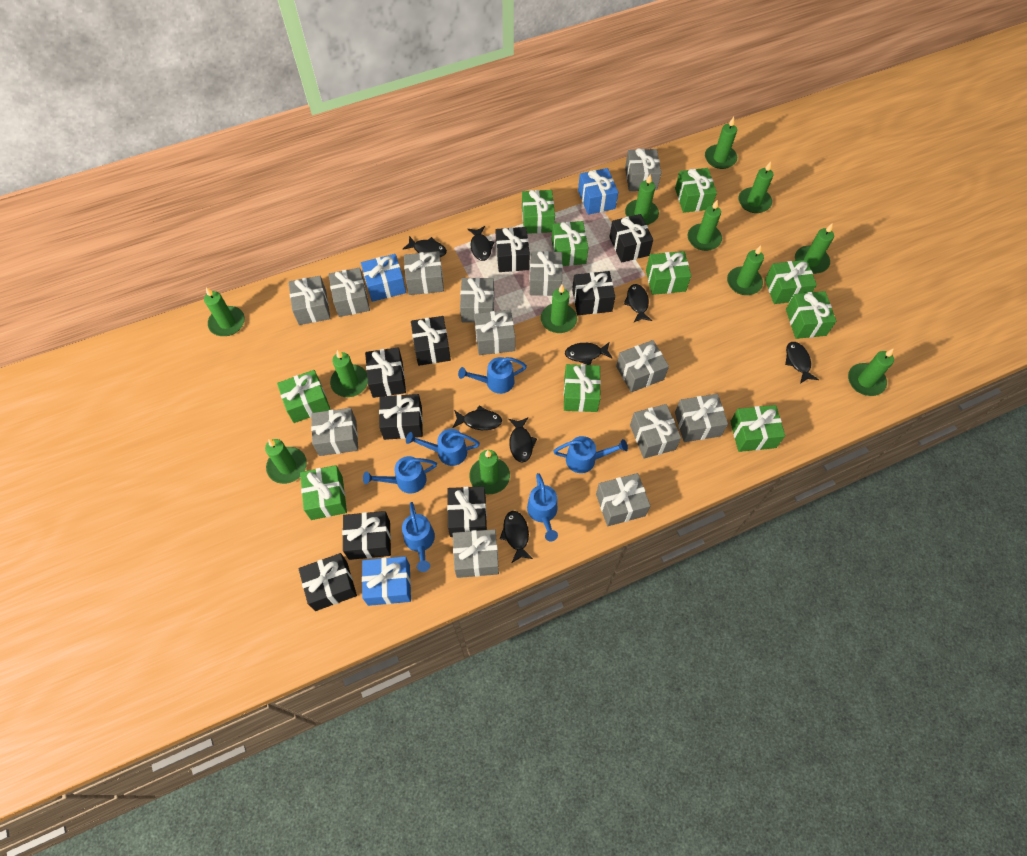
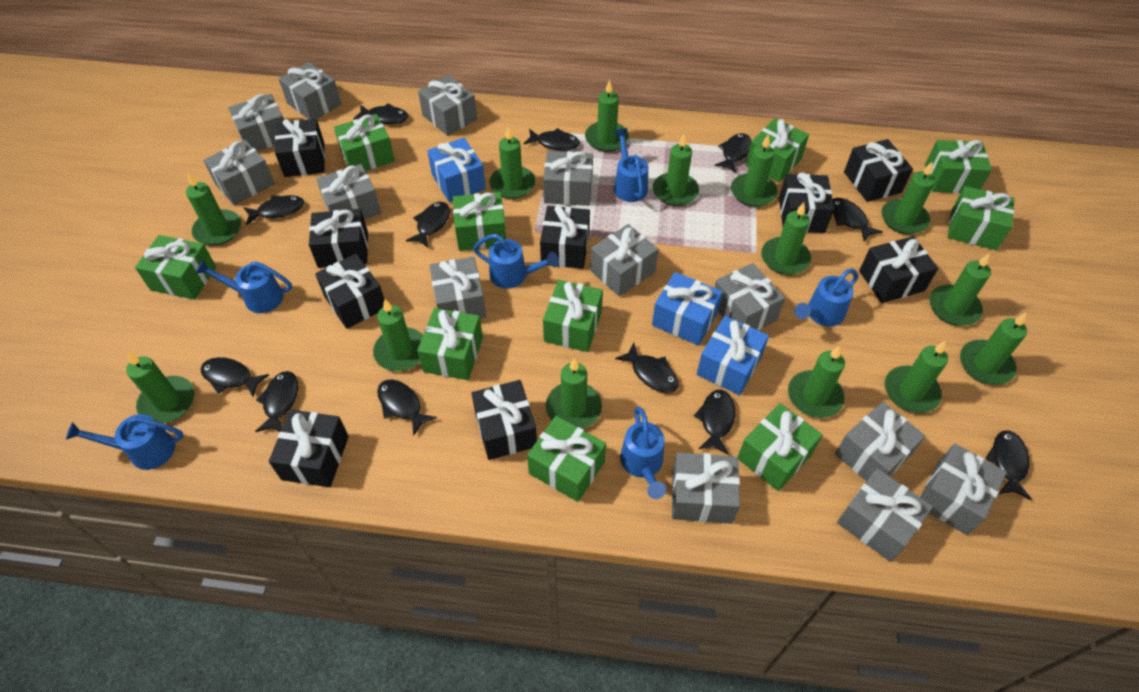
black fish: 8 -> 12
green candle: 12 -> 14

